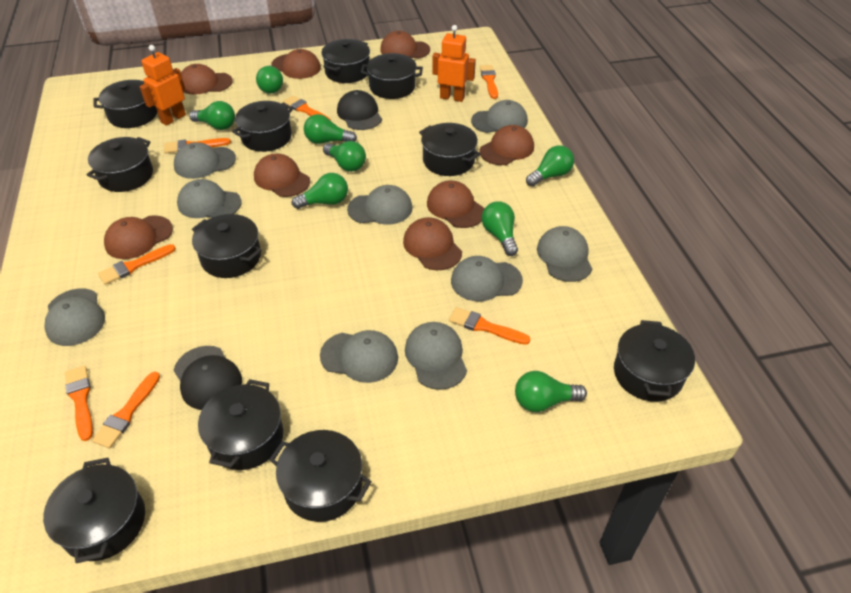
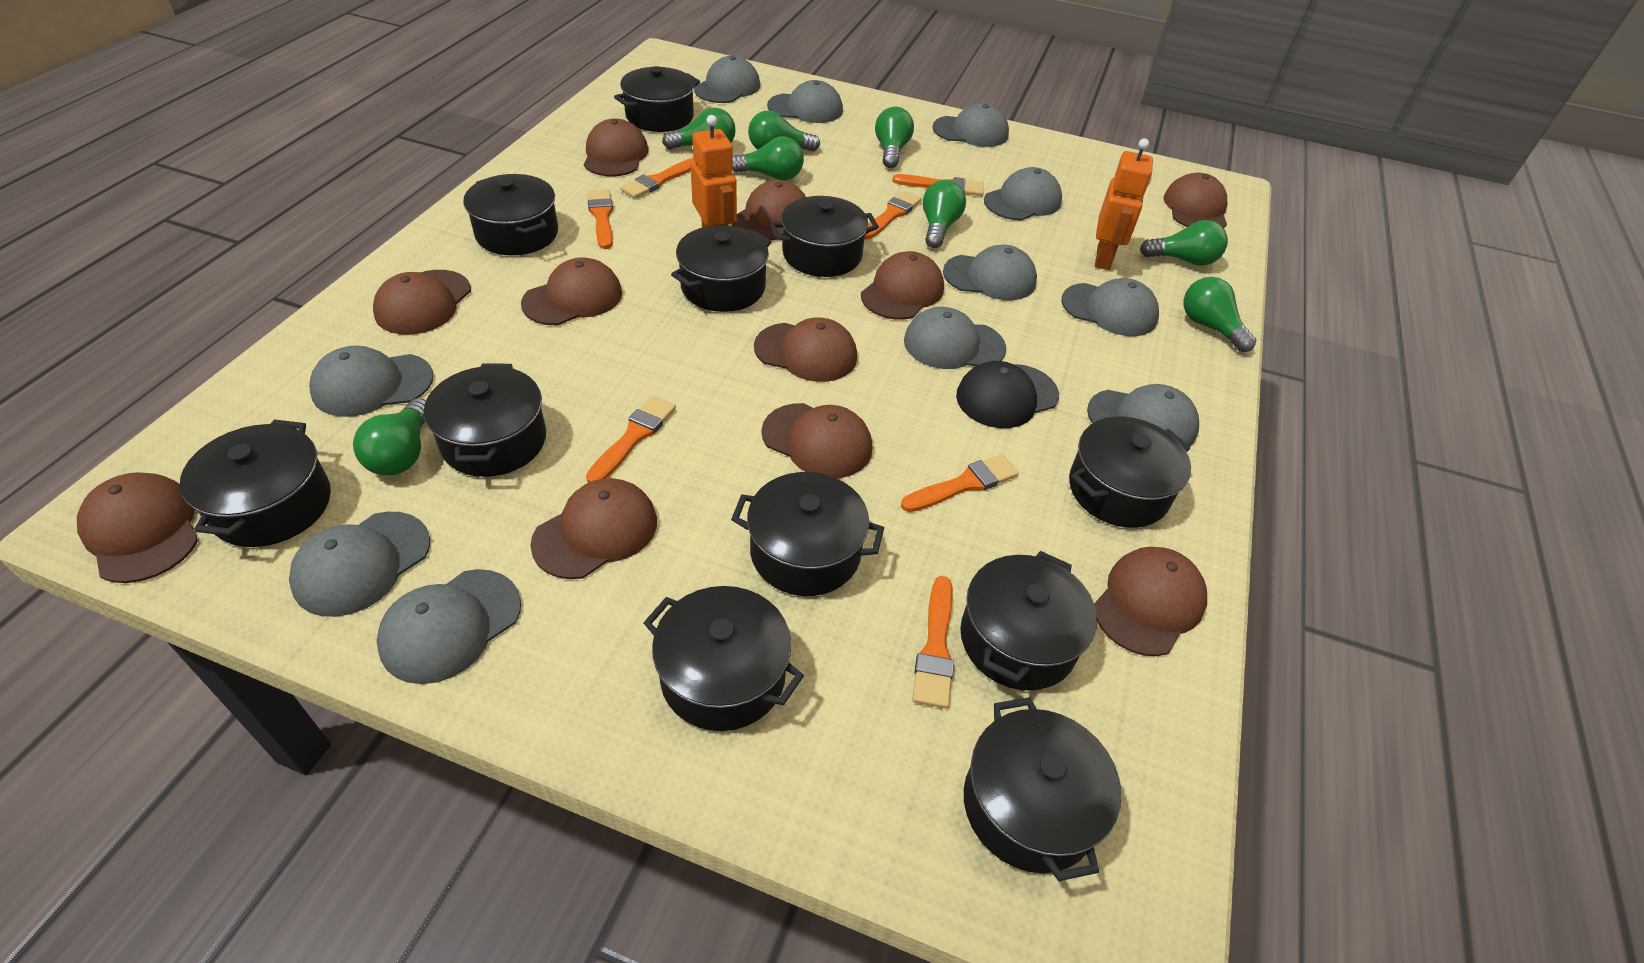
black cap: 2 -> 1
brown cap: 8 -> 11
grey cap: 9 -> 11

